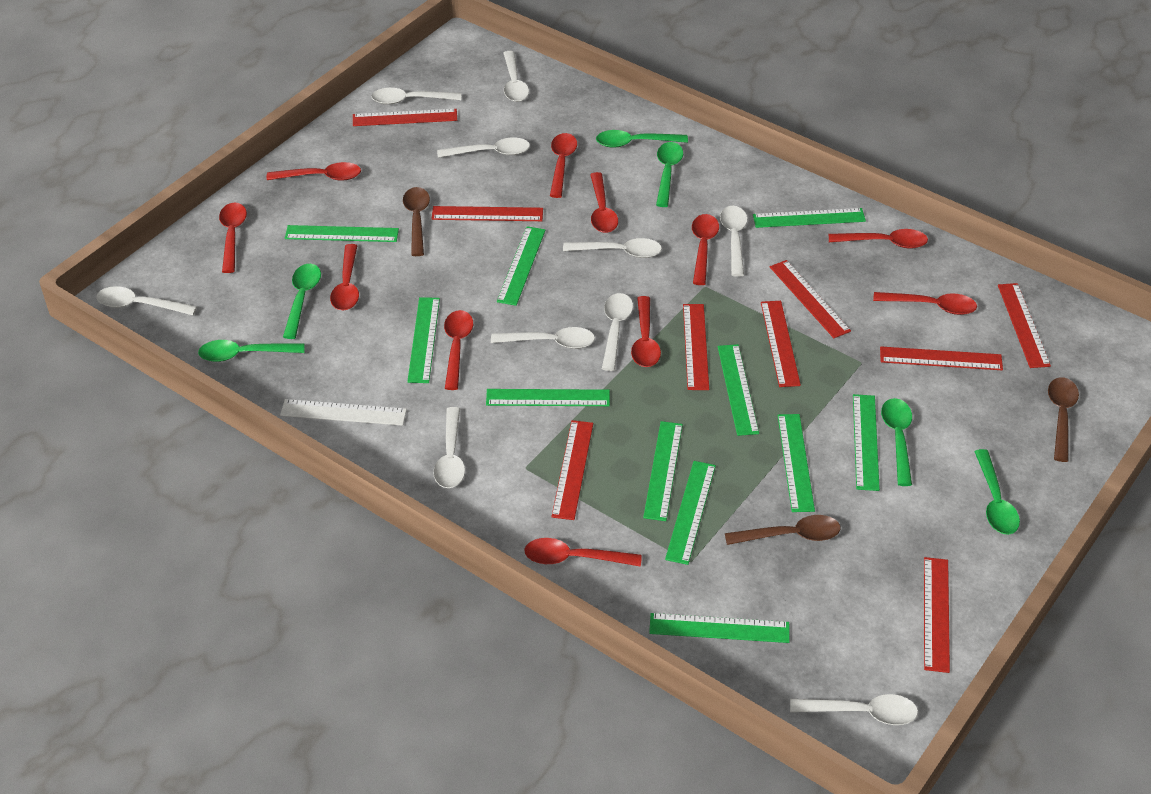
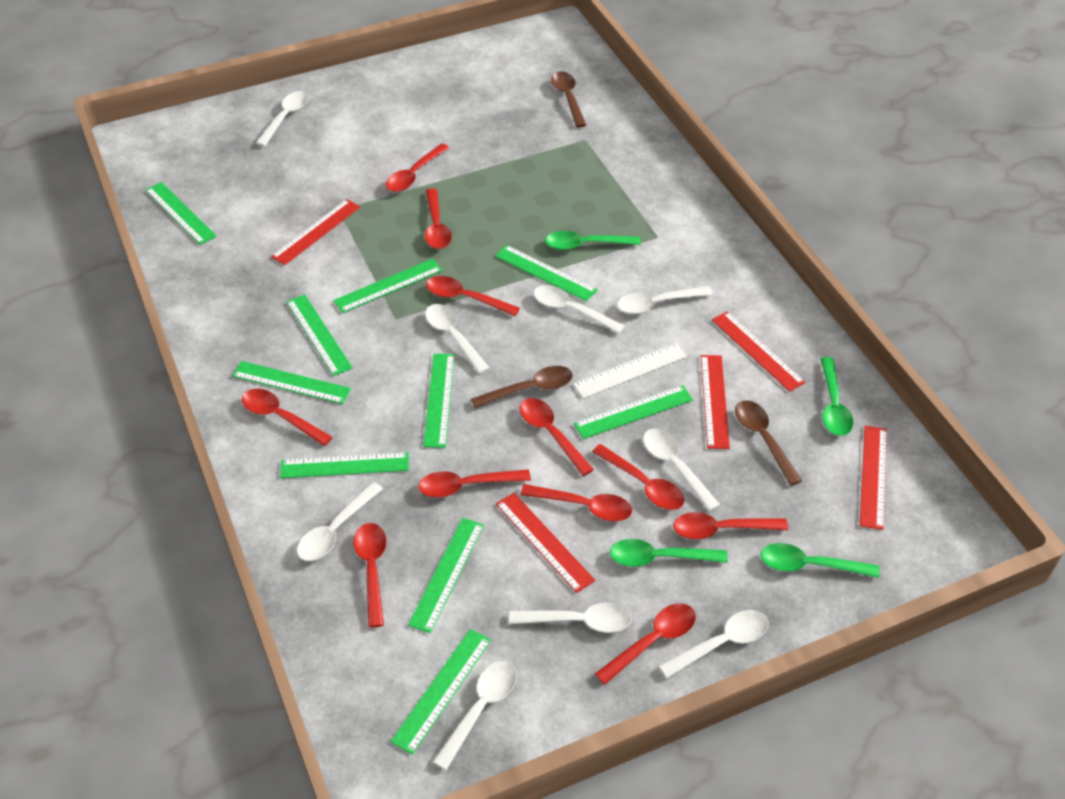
green ruler: 11 -> 10
green spoon: 6 -> 4
red ruler: 9 -> 5
white spoon: 10 -> 9

